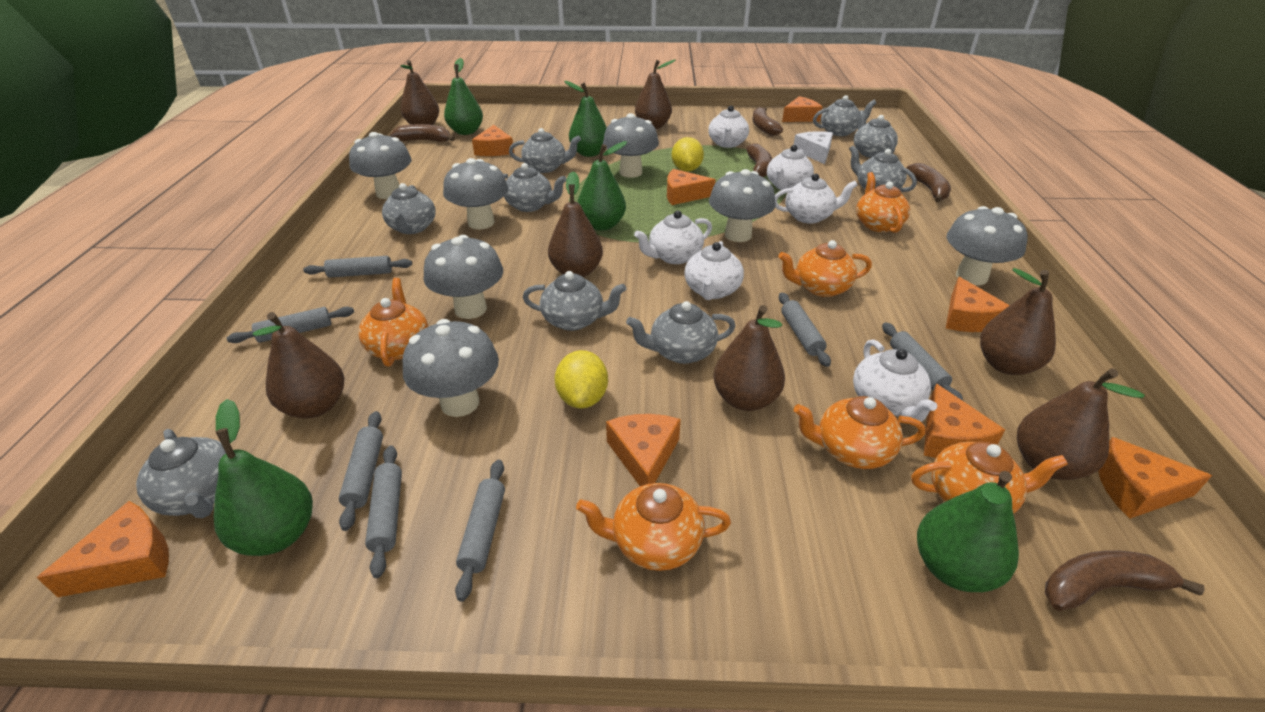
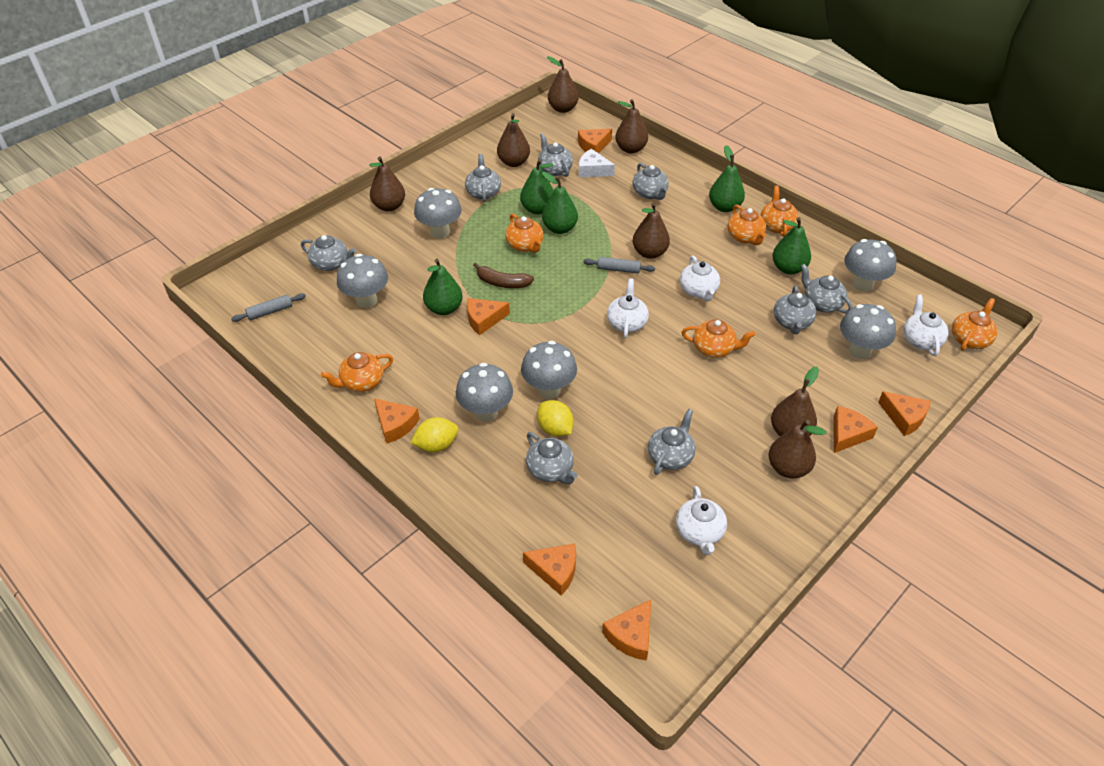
brown banana: 5 -> 1
grey mushroom: 7 -> 6
grey rolling pin: 7 -> 2
grey teapot: 9 -> 8
orange cheese: 8 -> 7
white teapot: 6 -> 4

